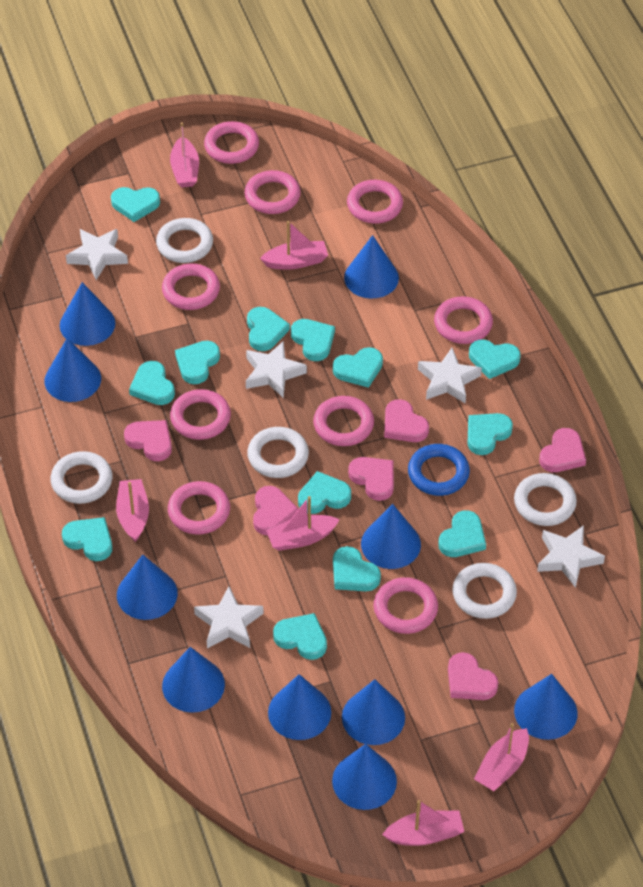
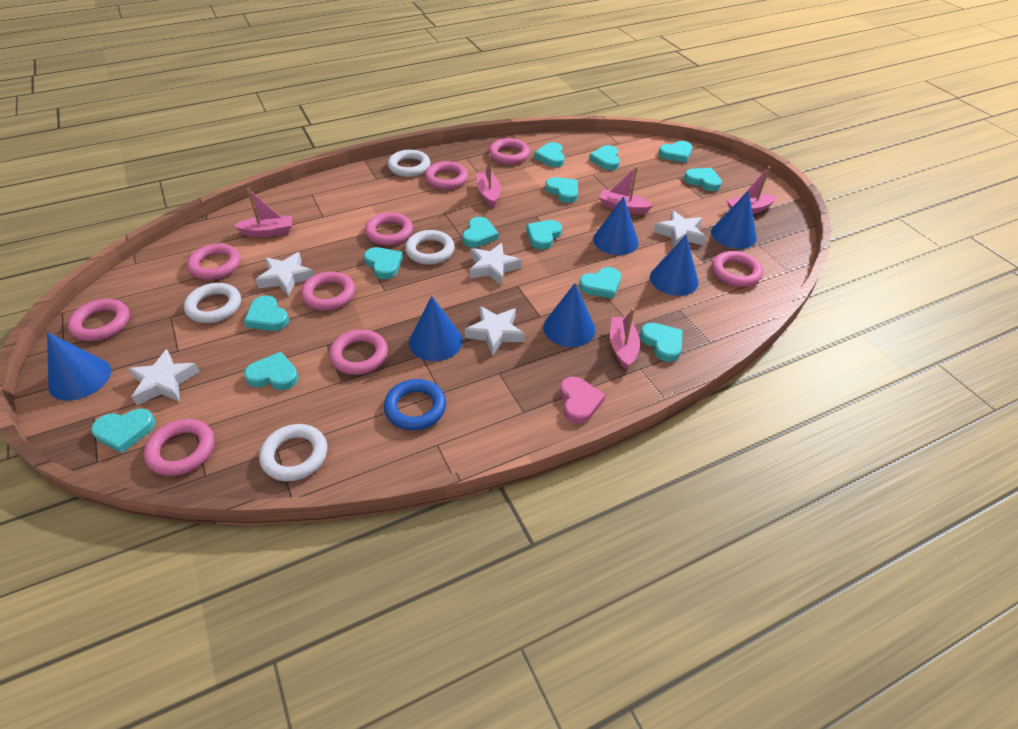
blue cone: 10 -> 6
pink boat: 6 -> 5
pink heart: 6 -> 1
white ring: 5 -> 4

